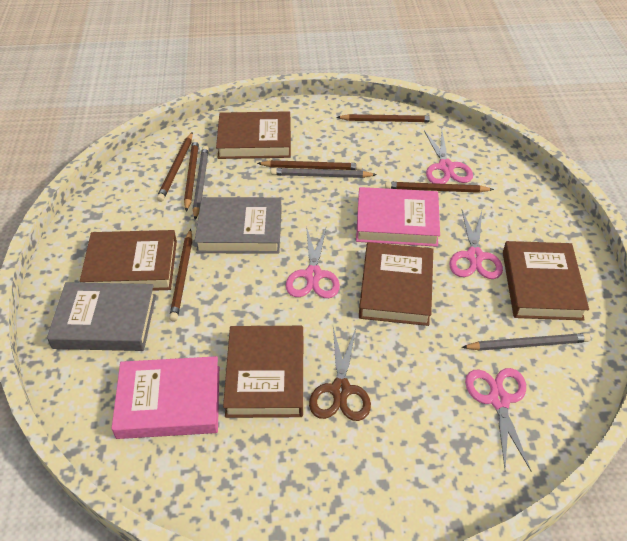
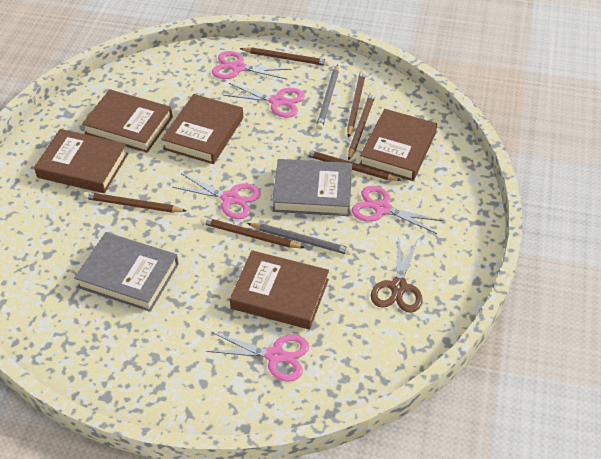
grey pencil: 3 -> 2
pink book: 2 -> 0
pink scissors: 4 -> 5

